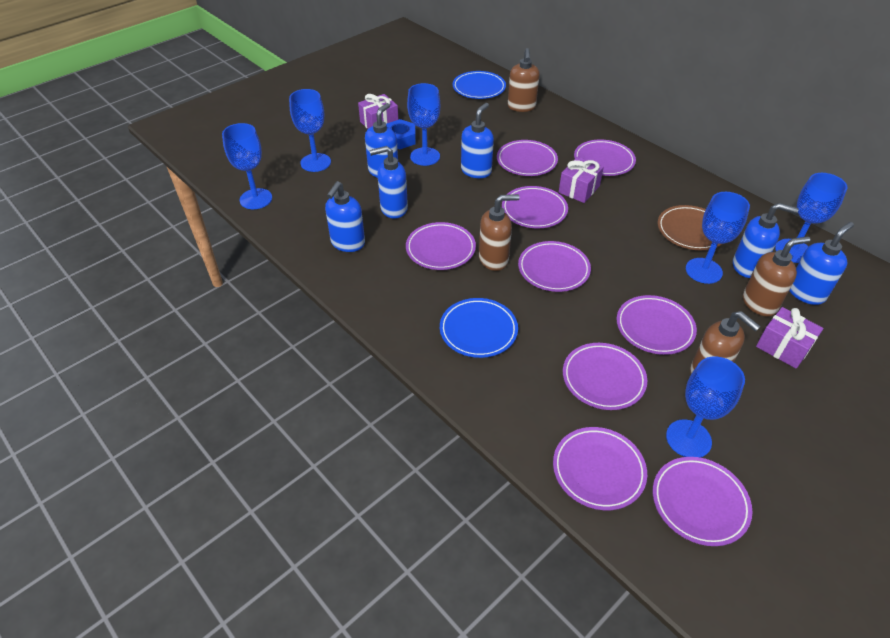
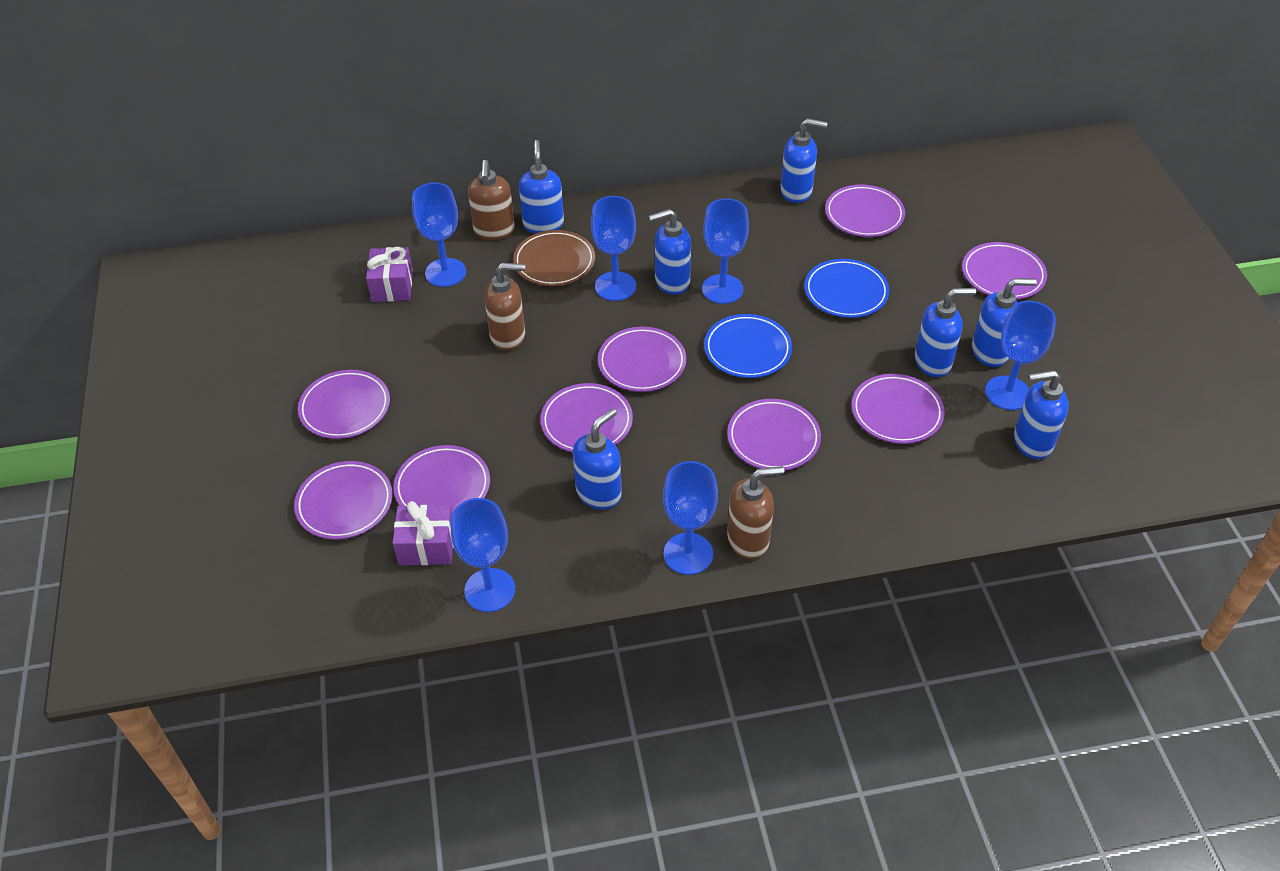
blue nut: 1 -> 0
blue soap dispenser: 6 -> 7
brown soap dispenser: 4 -> 3
purple gift: 3 -> 2

